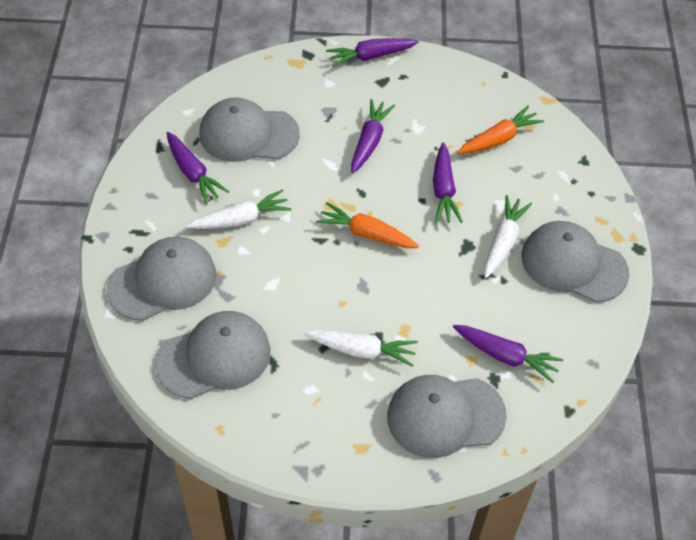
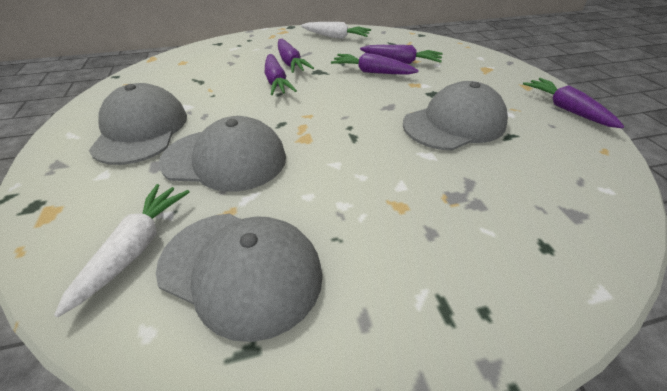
grey cap: 5 -> 4
orange carrot: 2 -> 0
white carrot: 3 -> 2

